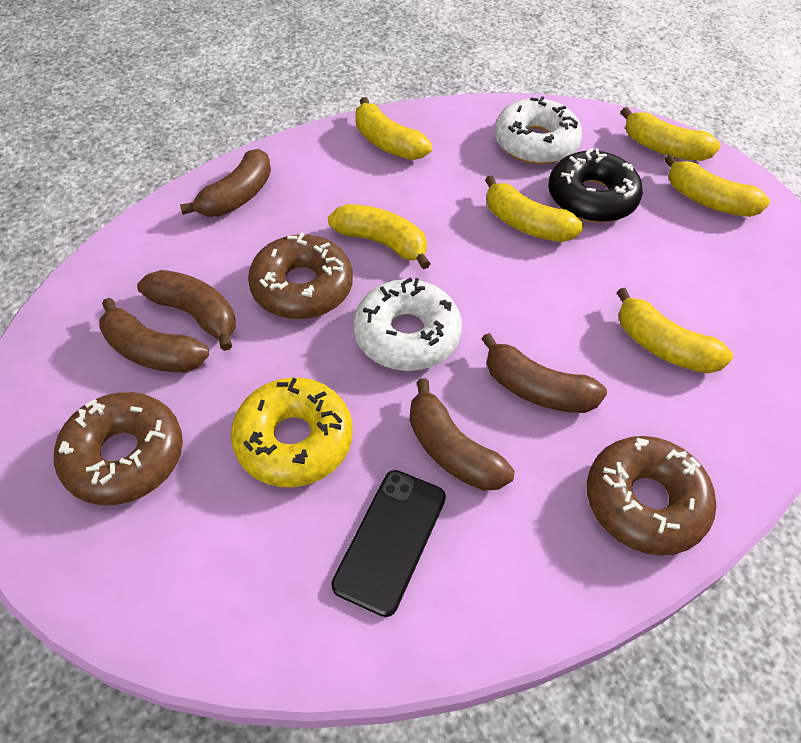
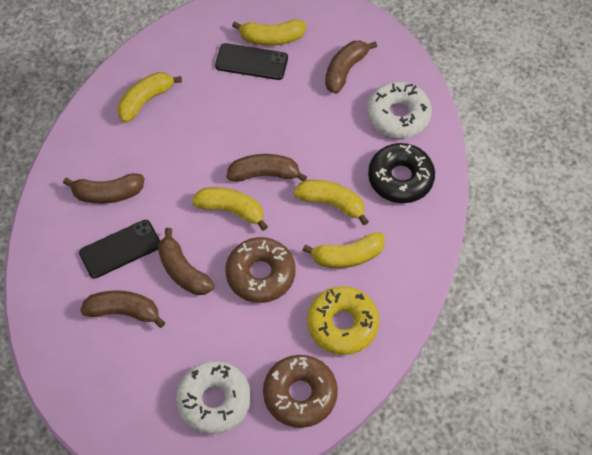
black phone: 1 -> 2
brown donut: 3 -> 2
yellow banana: 6 -> 5

